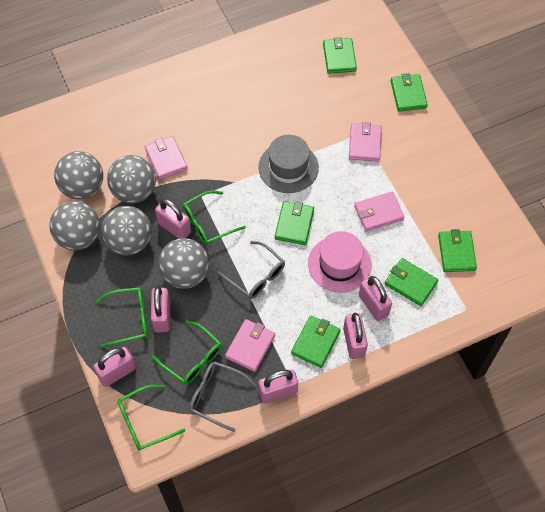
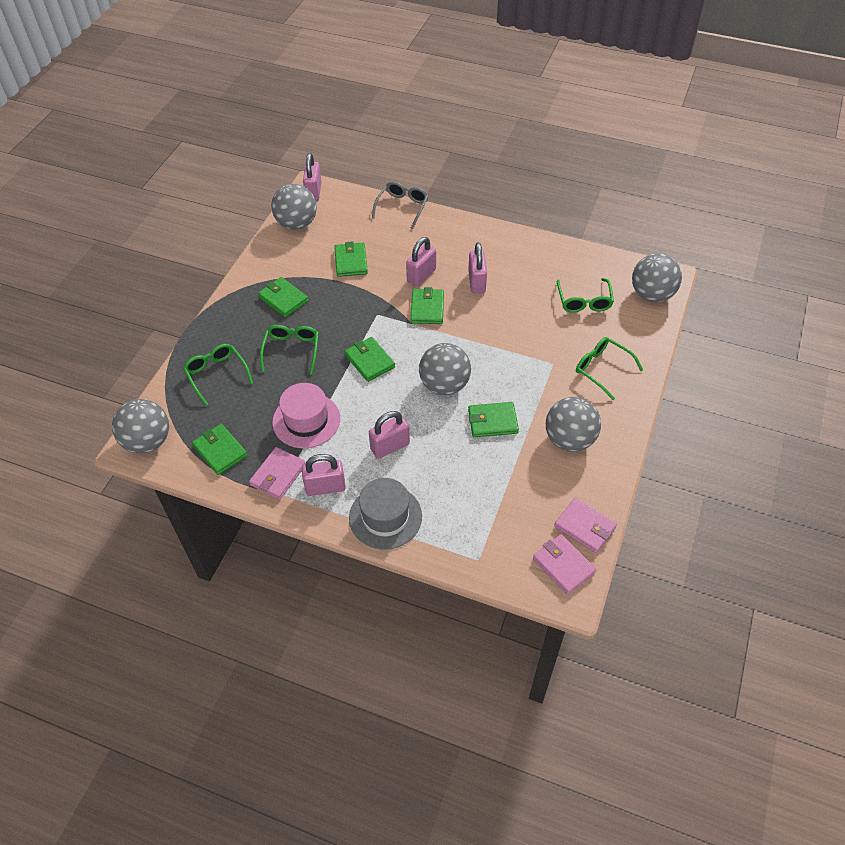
grey glasses: 2 -> 1
pink padlock: 6 -> 5
pink wallet: 4 -> 3

